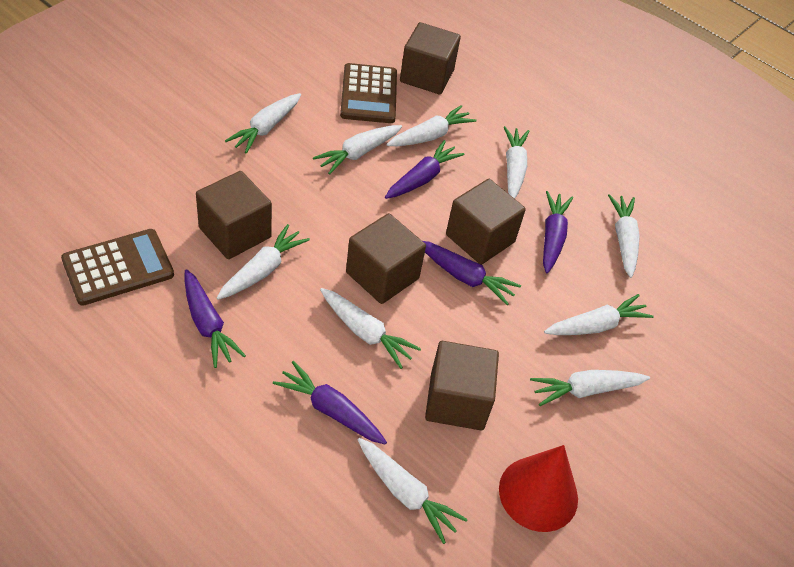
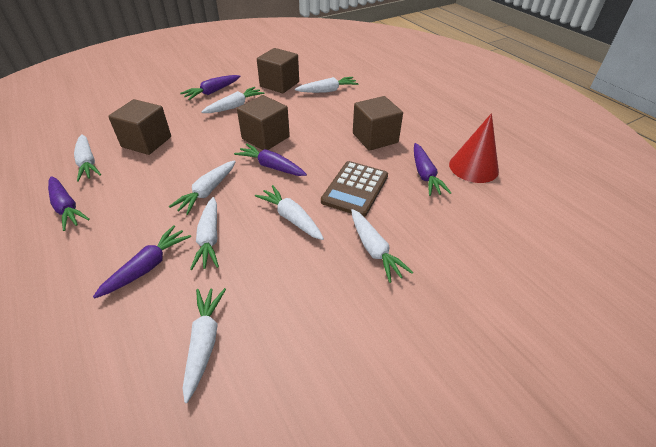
brown calculator: 2 -> 1
brown cube: 5 -> 4
white carrot: 10 -> 8

